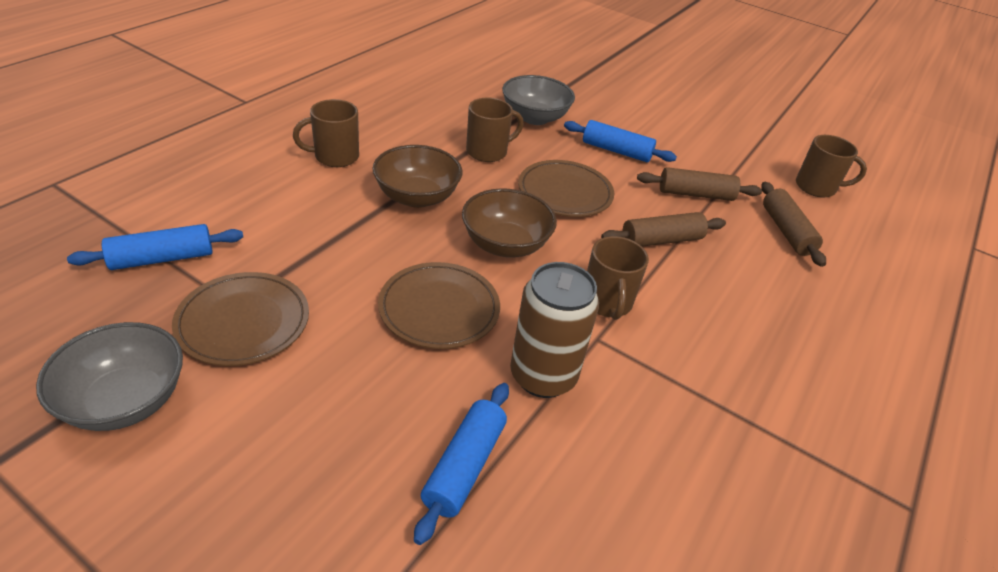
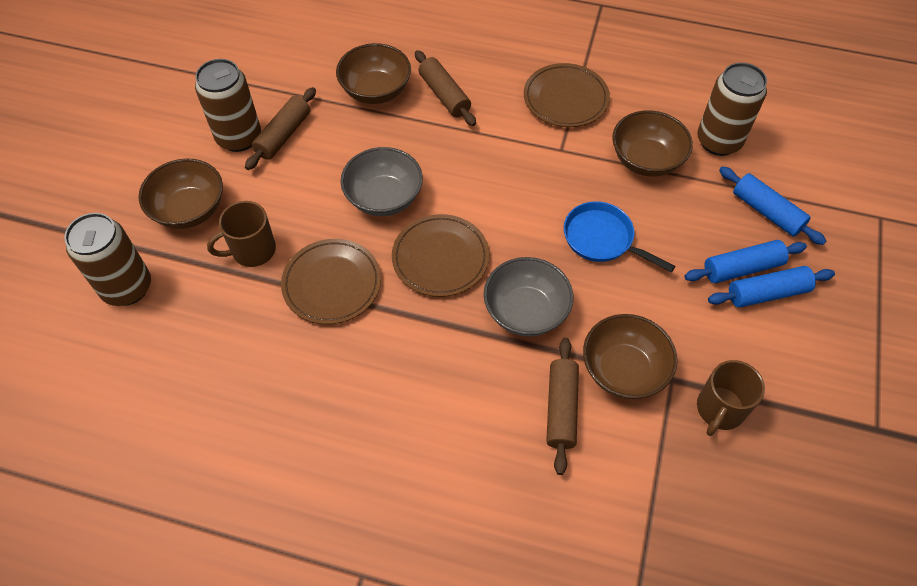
blue pan: 0 -> 1
brown bowl: 2 -> 4
brown can: 1 -> 3
brown mug: 4 -> 2

